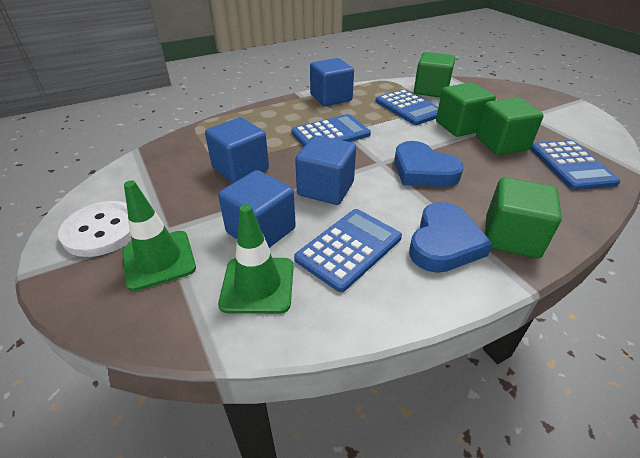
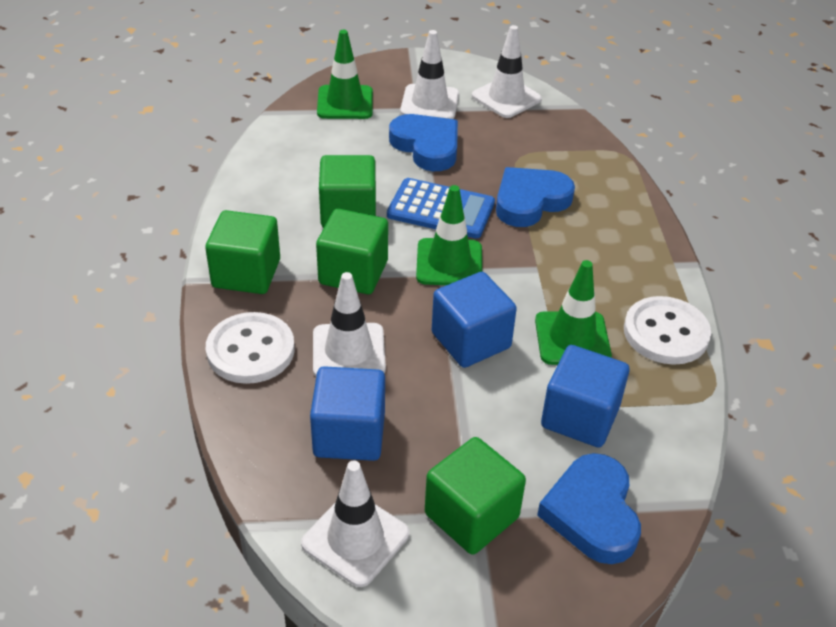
blue calculator: 4 -> 1
blue cube: 4 -> 3
blue heart: 2 -> 3
green traffic cone: 2 -> 3
white button: 1 -> 2
white traffic cone: 0 -> 4

